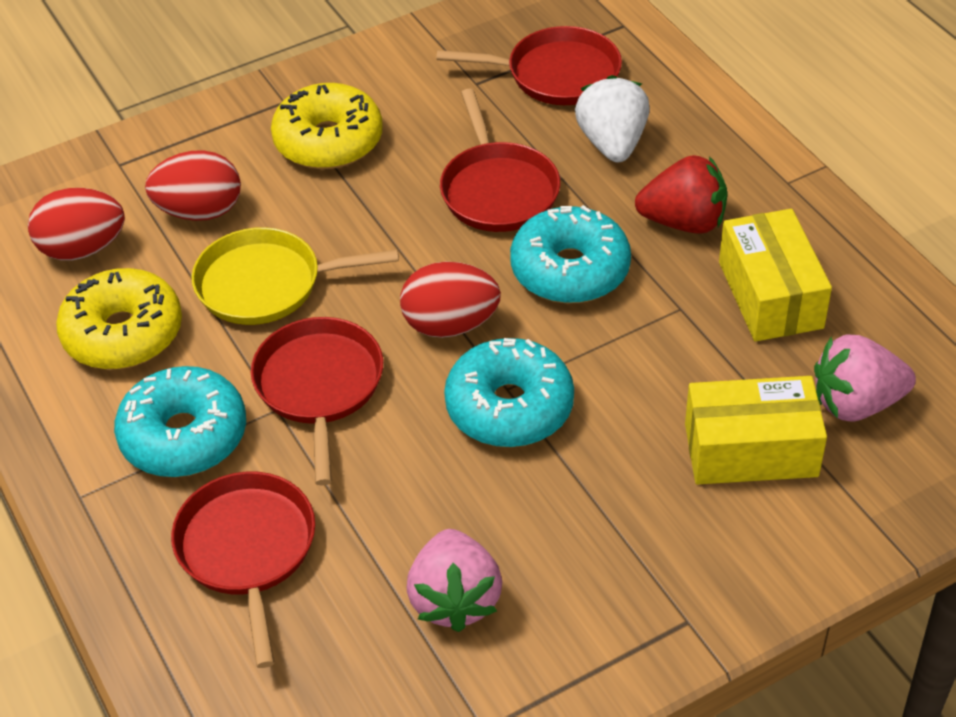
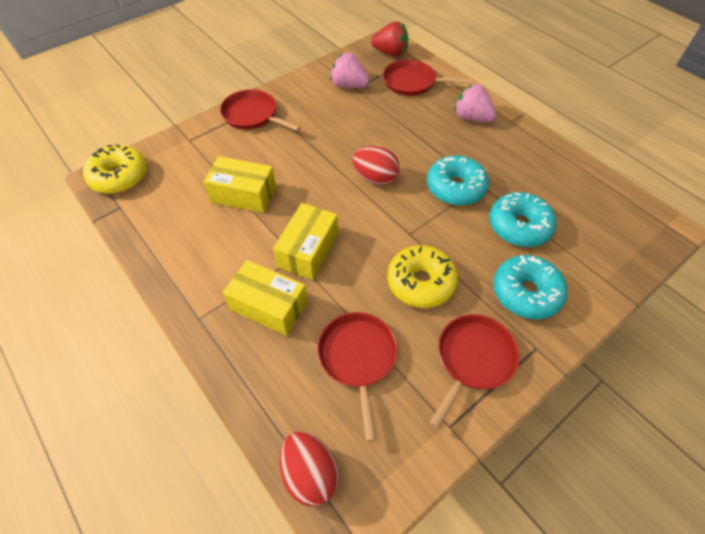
red egg: 3 -> 2
white strawberry: 1 -> 0
yellow box: 2 -> 3
yellow pan: 1 -> 0

